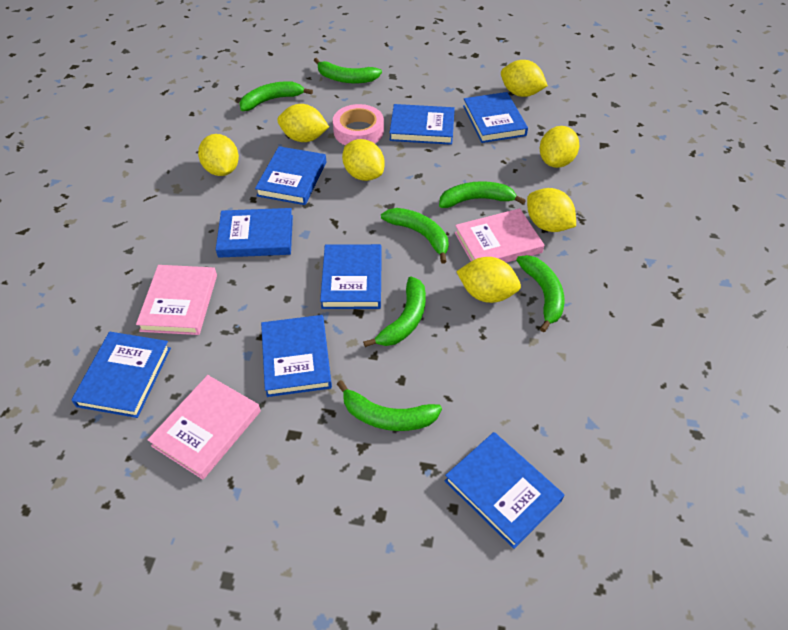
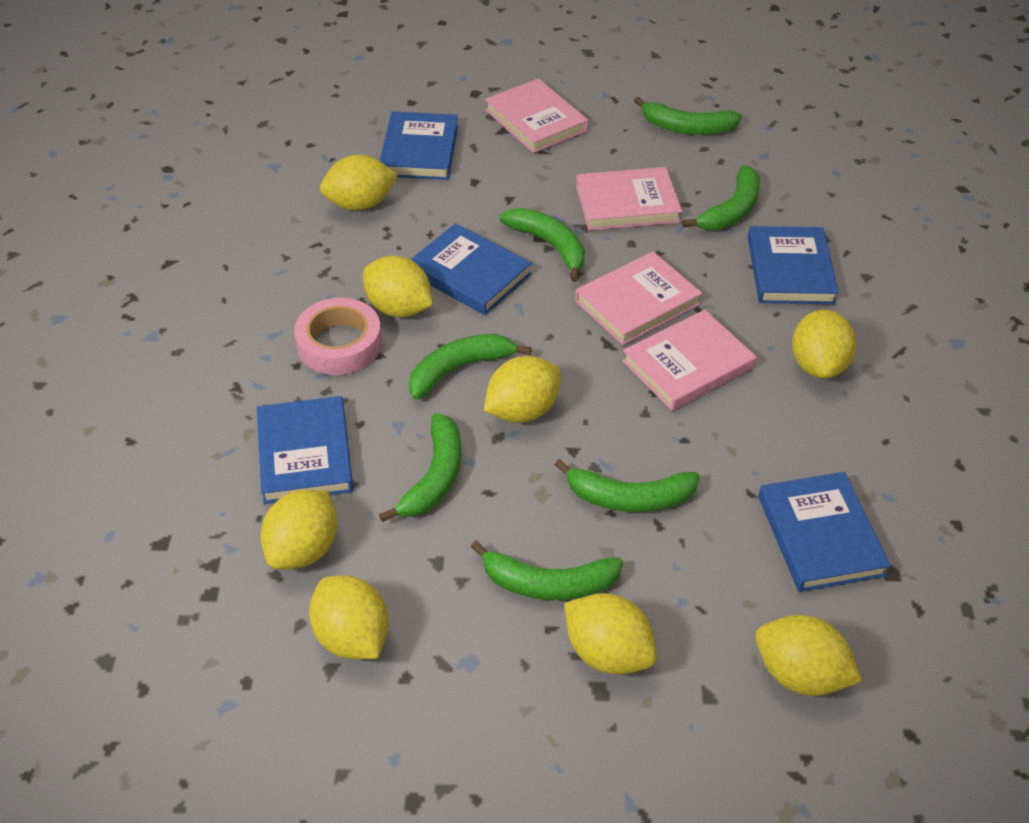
blue book: 8 -> 5
pink book: 3 -> 4
yellow lemon: 7 -> 8

